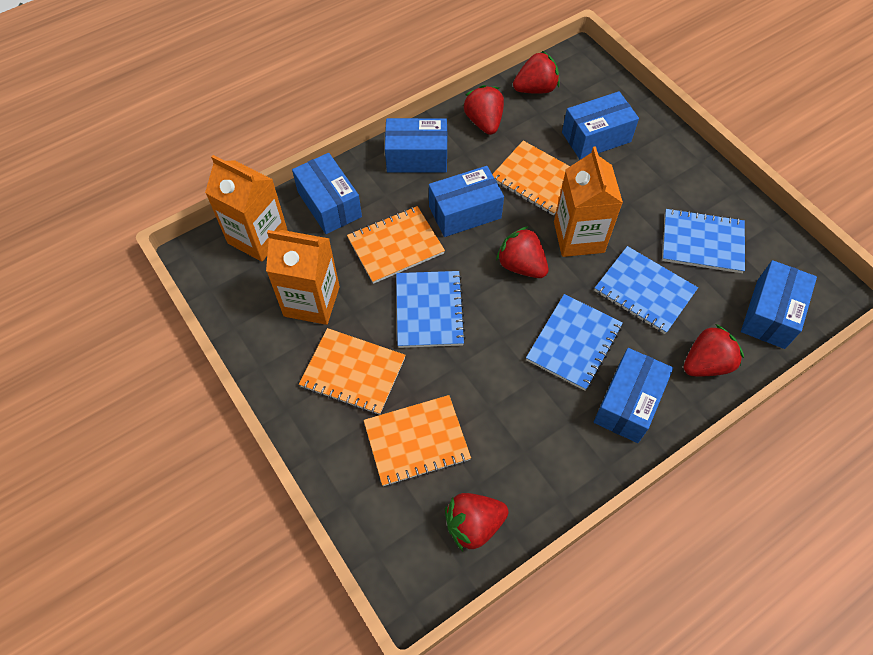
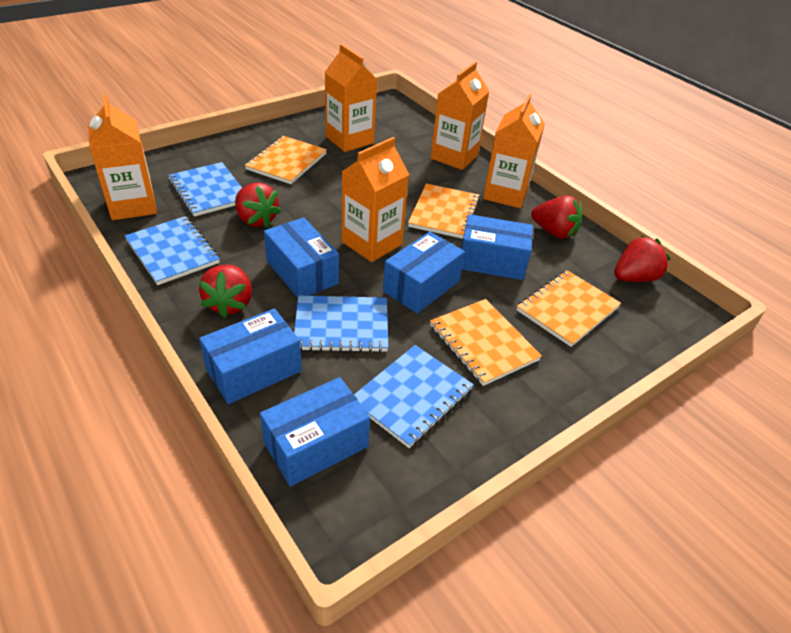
blue box: 6 -> 5
orange carton: 3 -> 5
red strawberry: 5 -> 4

